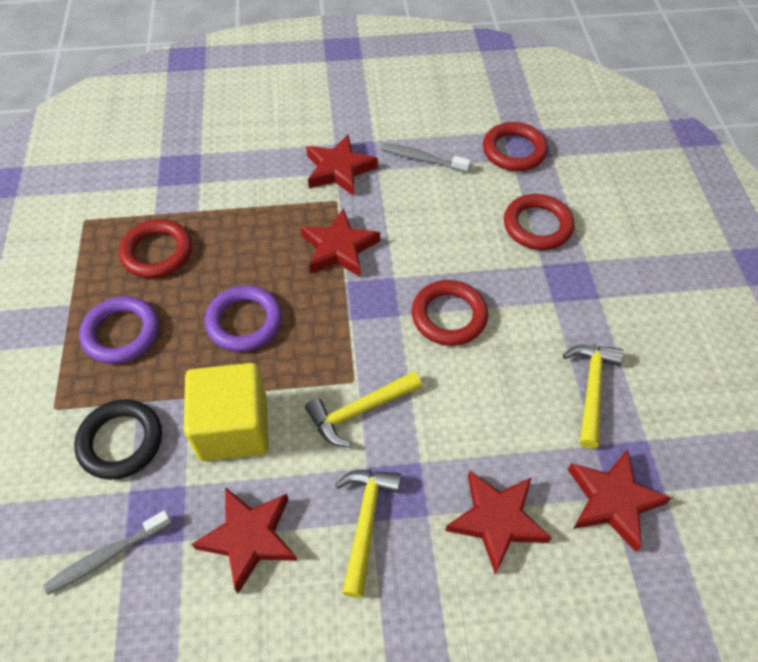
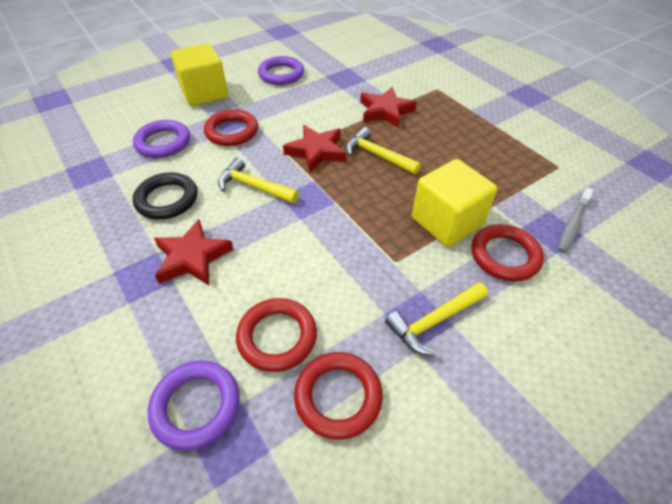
grey toothbrush: 2 -> 1
purple ring: 2 -> 3
red star: 5 -> 3
yellow cube: 1 -> 2

